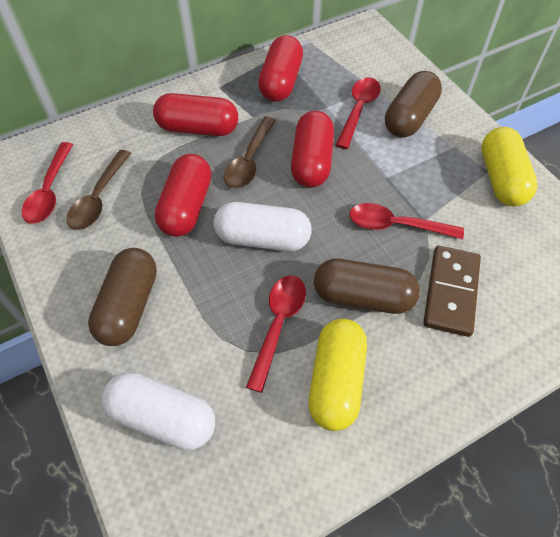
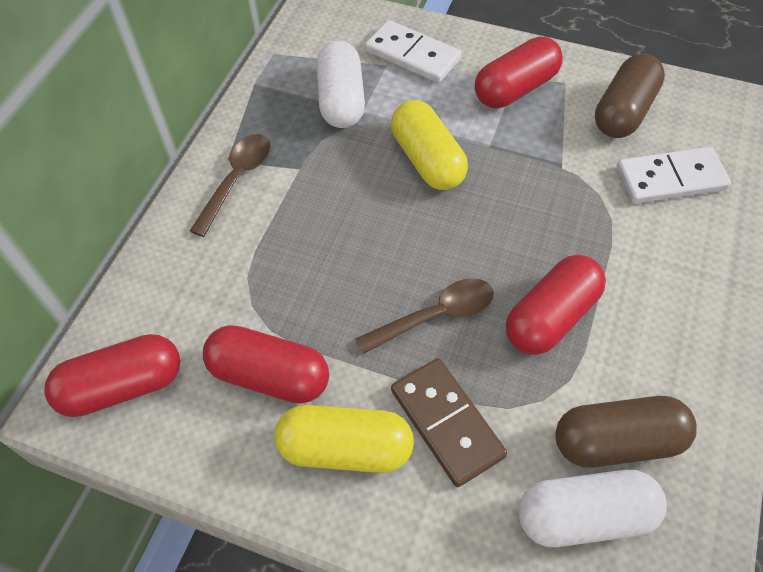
brown capsule: 3 -> 2
red spoon: 4 -> 0
white domino: 0 -> 2

